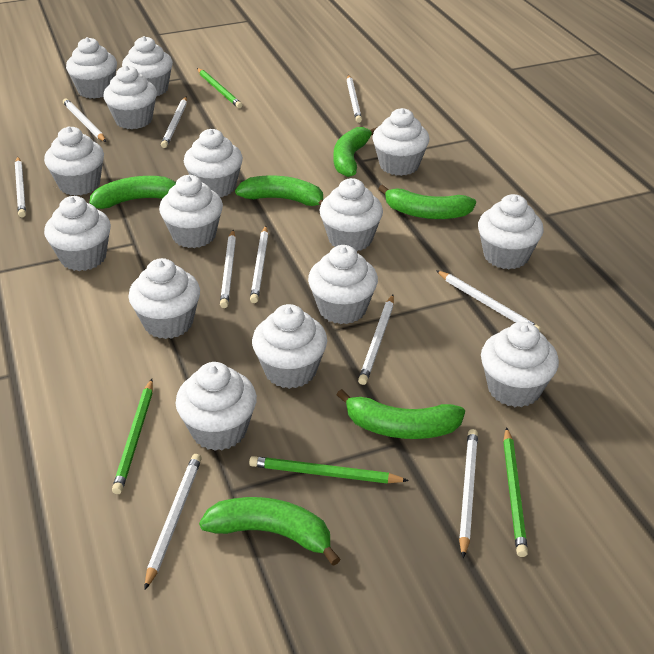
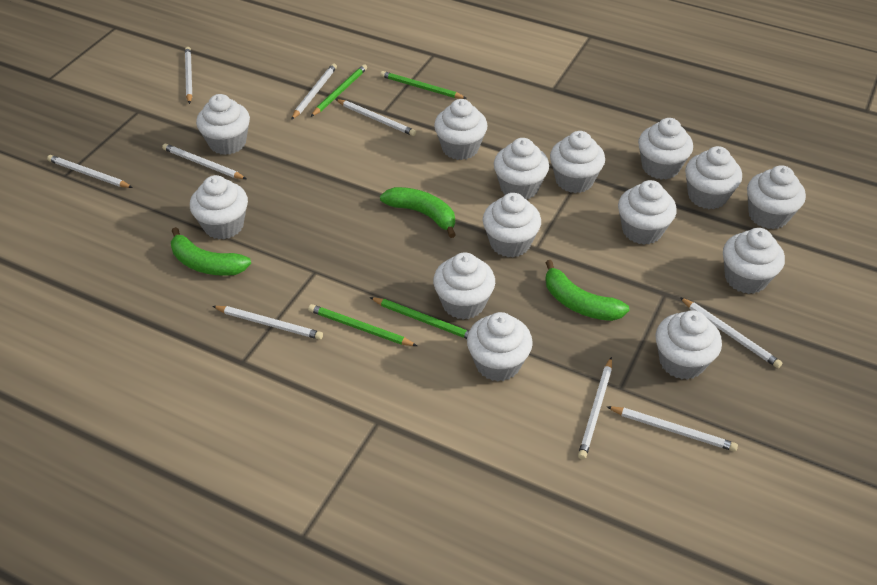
green banana: 6 -> 3
white cupcake: 15 -> 14
white pencil: 10 -> 9

